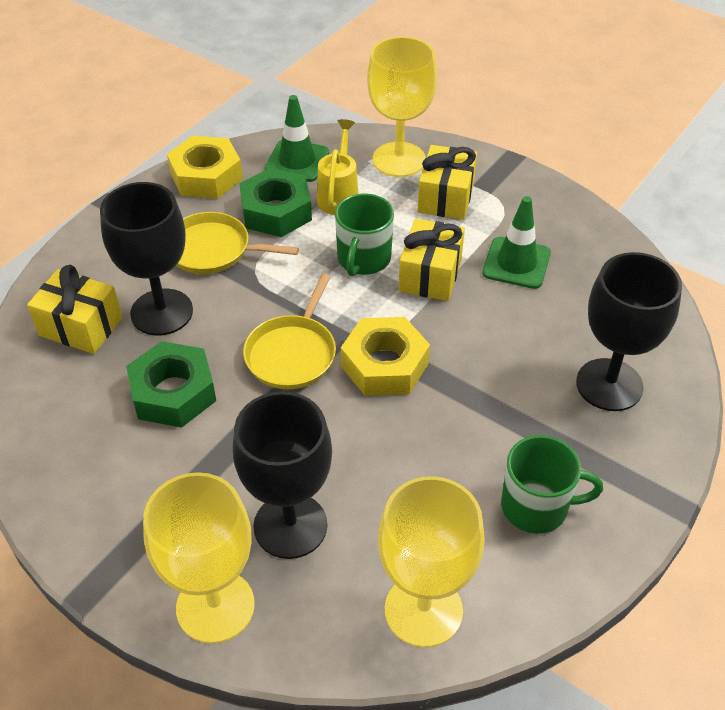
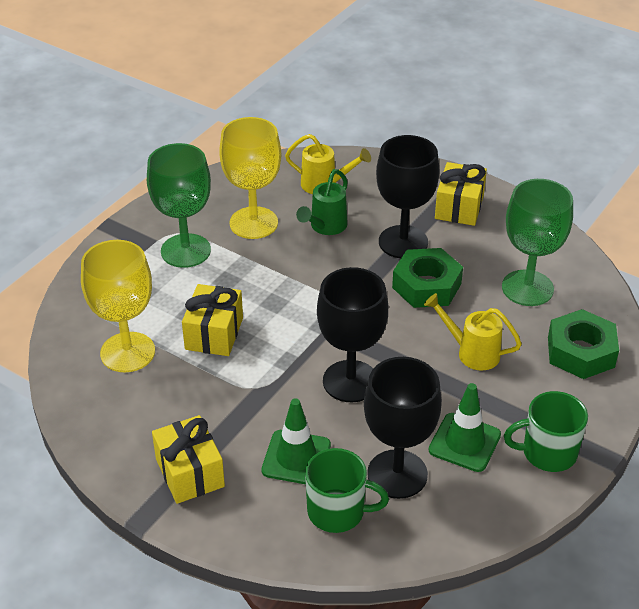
green goblet: 0 -> 2
green watering can: 0 -> 1
yellow goblet: 3 -> 2
yellow nut: 2 -> 0
yellow pan: 2 -> 0
yellow watering can: 1 -> 2

